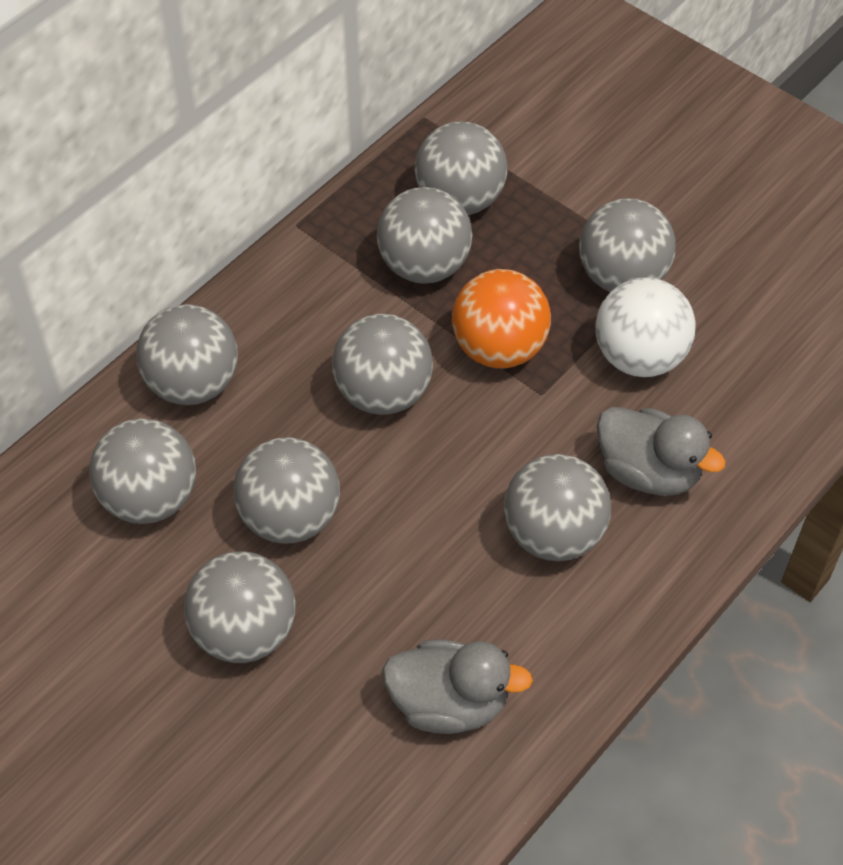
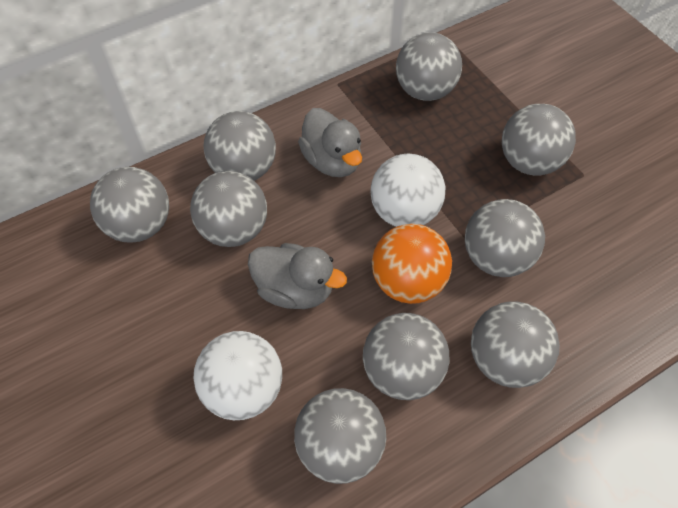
white ball: 1 -> 2

